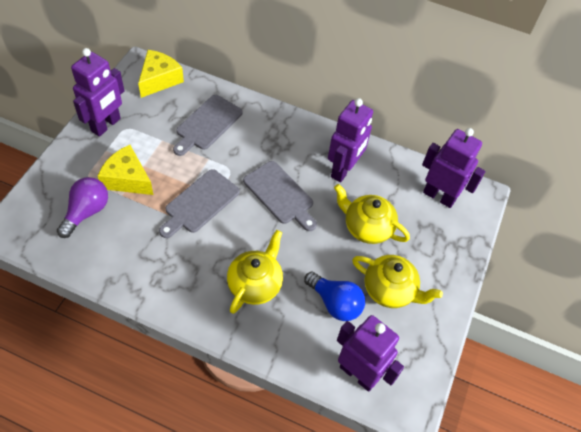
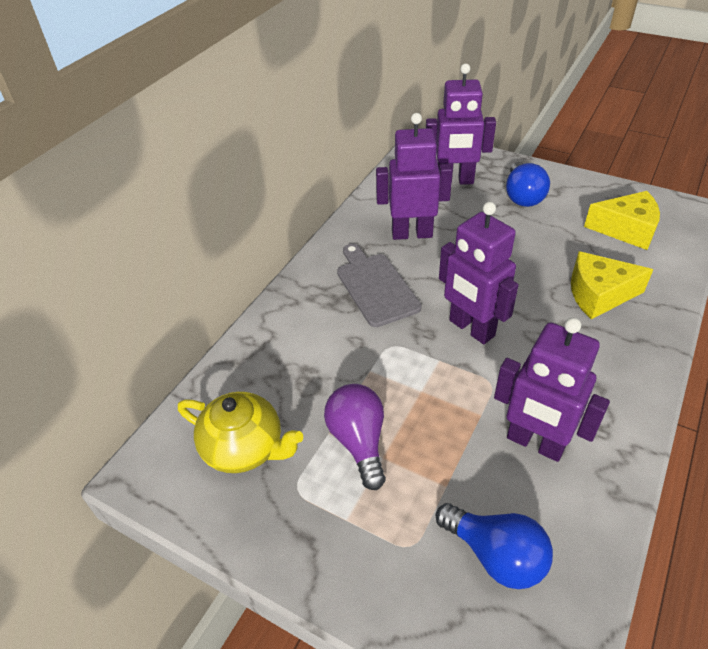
blue light bulb: 1 -> 2
grey cutting board: 3 -> 1
yellow teapot: 3 -> 1

